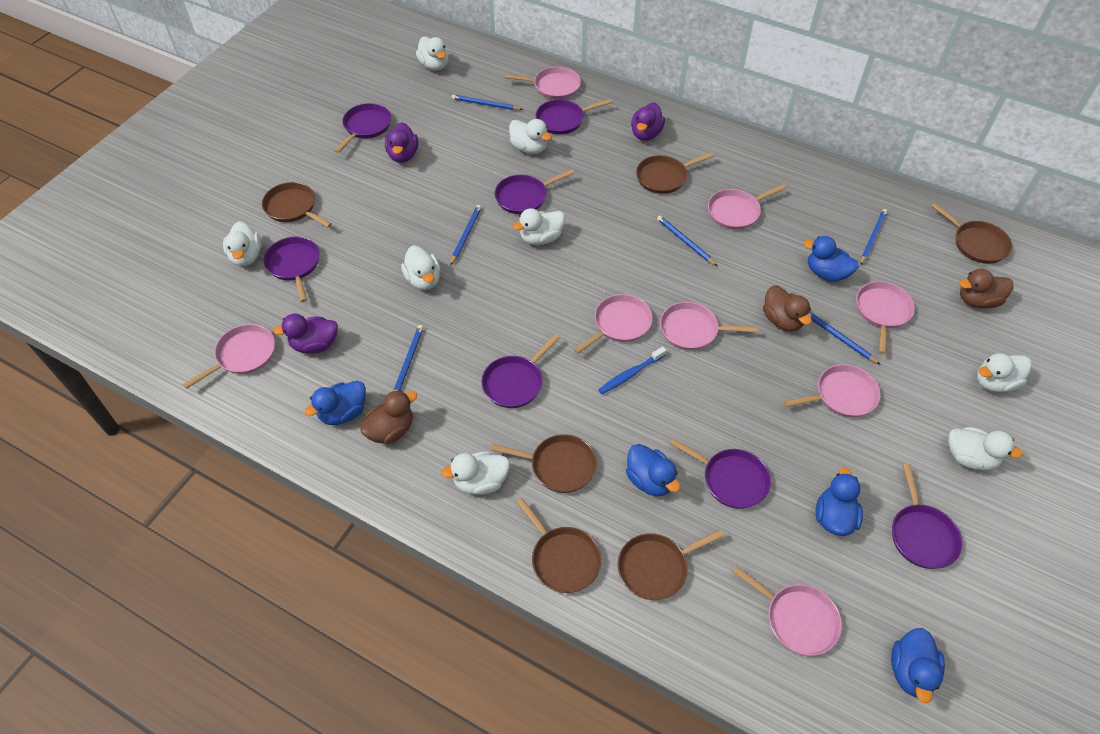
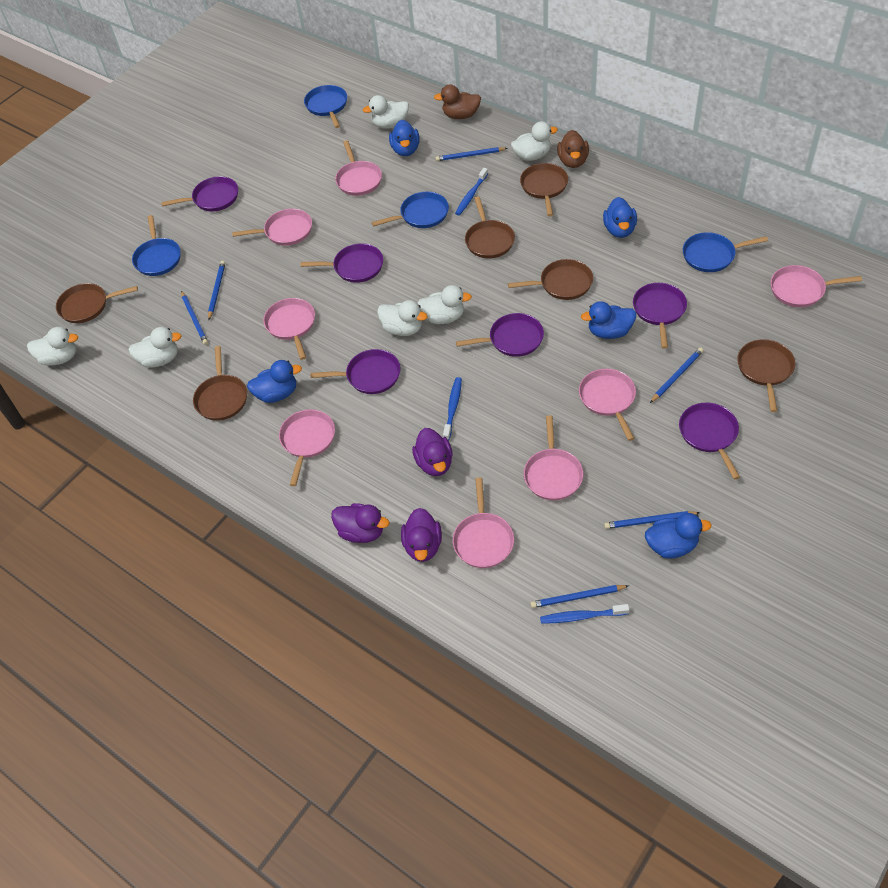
blue pan: 0 -> 4
blue toothbrush: 1 -> 3
brown duck: 3 -> 2
purple pan: 7 -> 6
white duck: 8 -> 6

